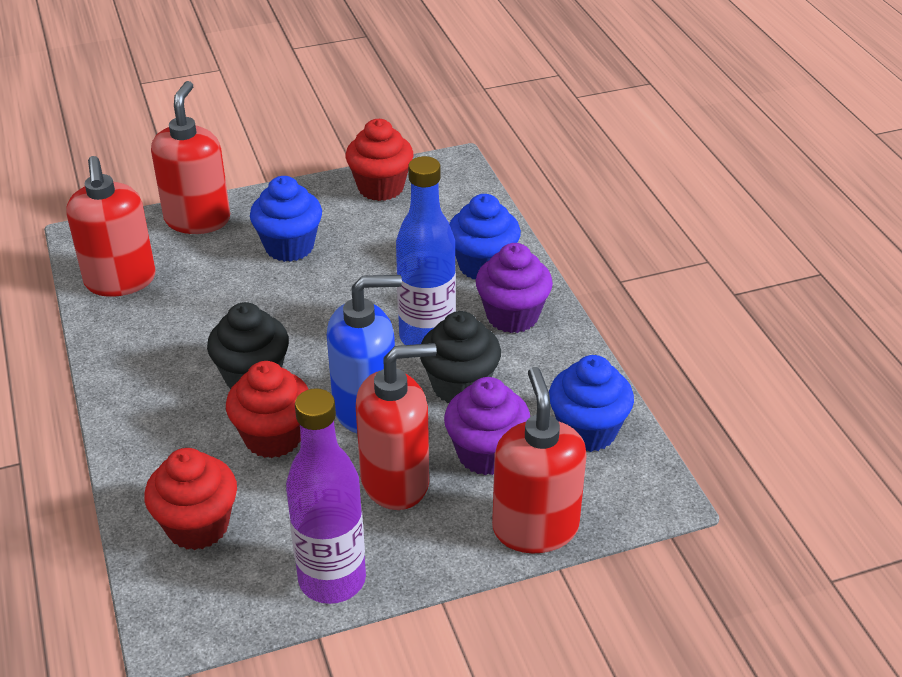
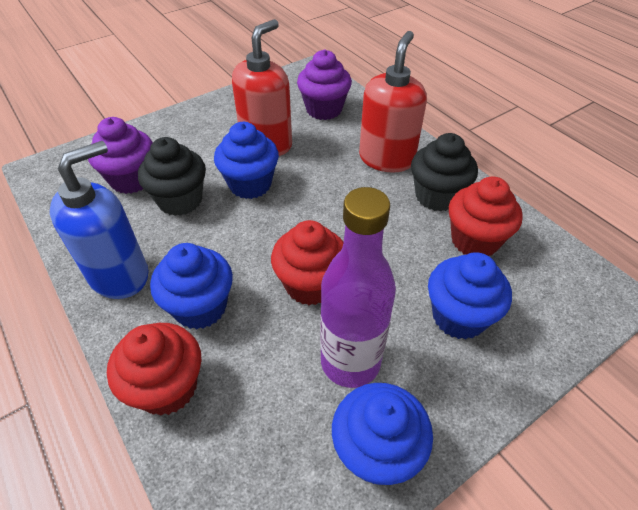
blue bottle: 1 -> 0
blue cupcake: 3 -> 4
red soap dispenser: 4 -> 2

